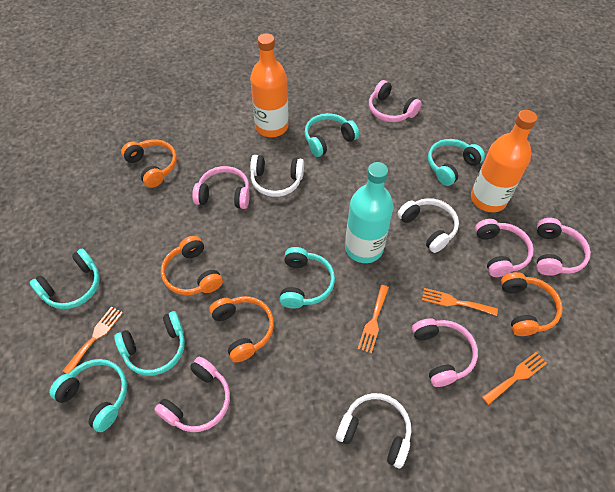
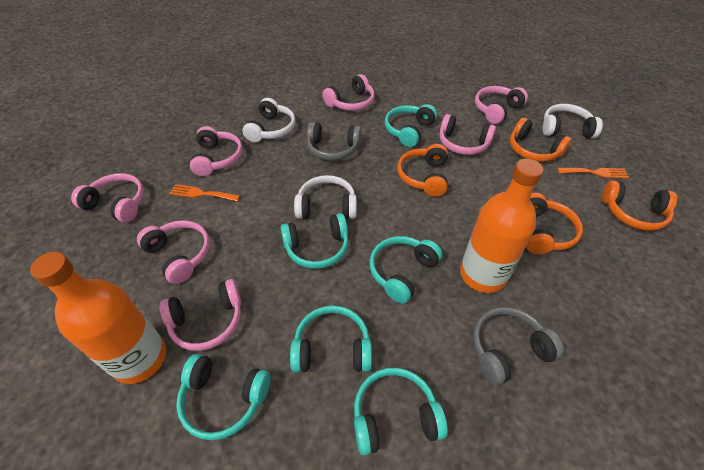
grey headphones: 0 -> 2
orange fork: 4 -> 2
pink headphones: 6 -> 7
turquoise bottle: 1 -> 0

